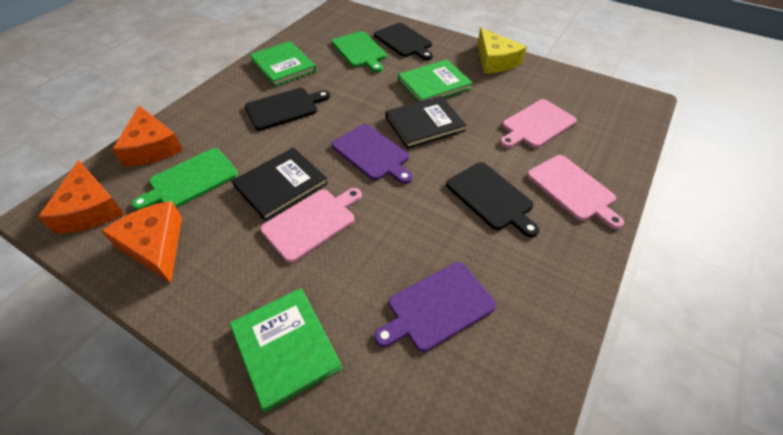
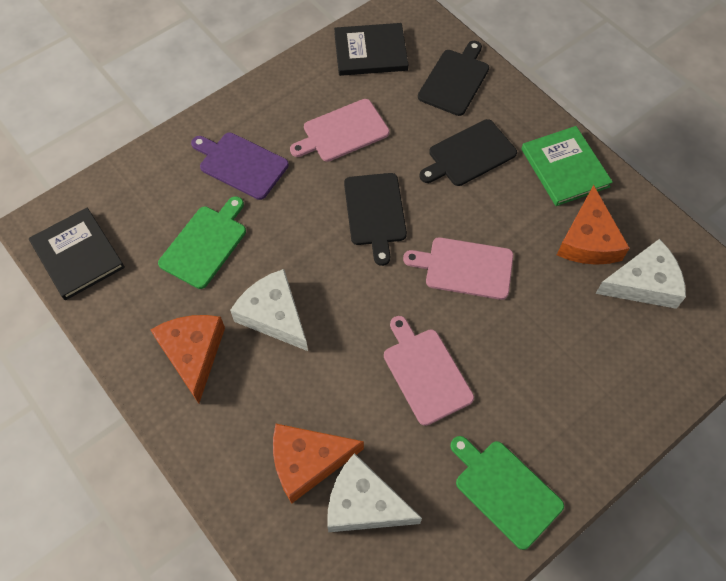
green book: 3 -> 1
purple cutting board: 2 -> 1
white cheese: 0 -> 3
yellow cheese: 1 -> 0

